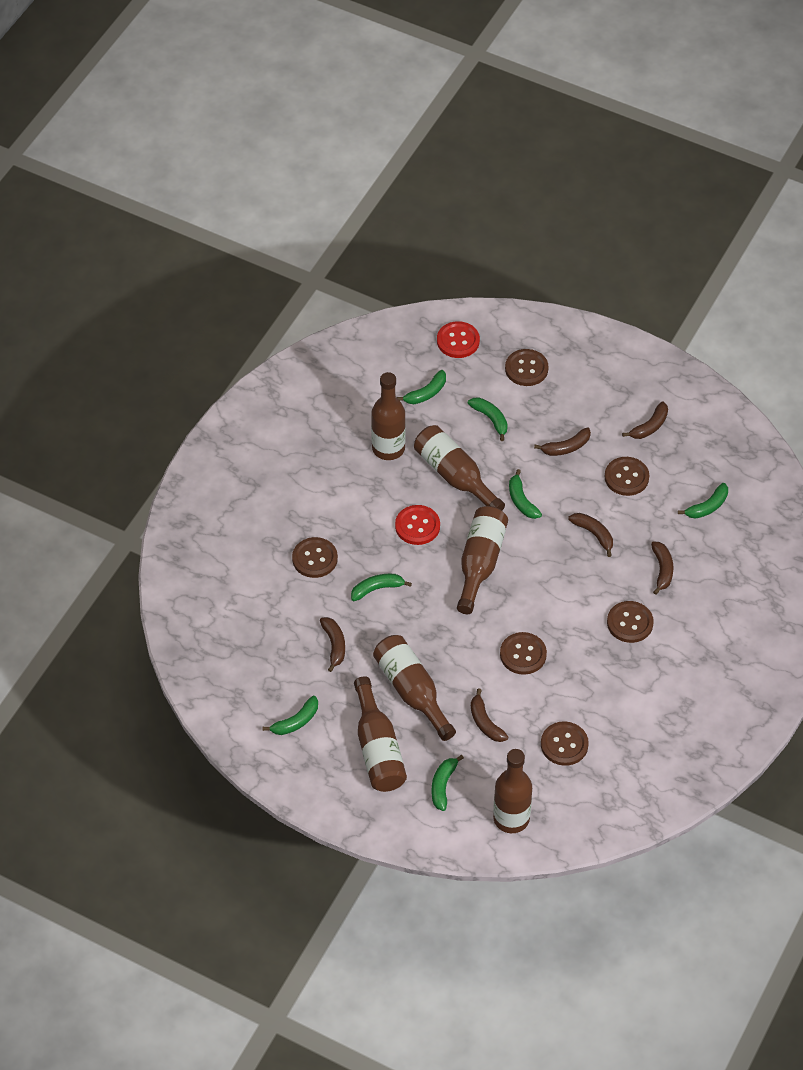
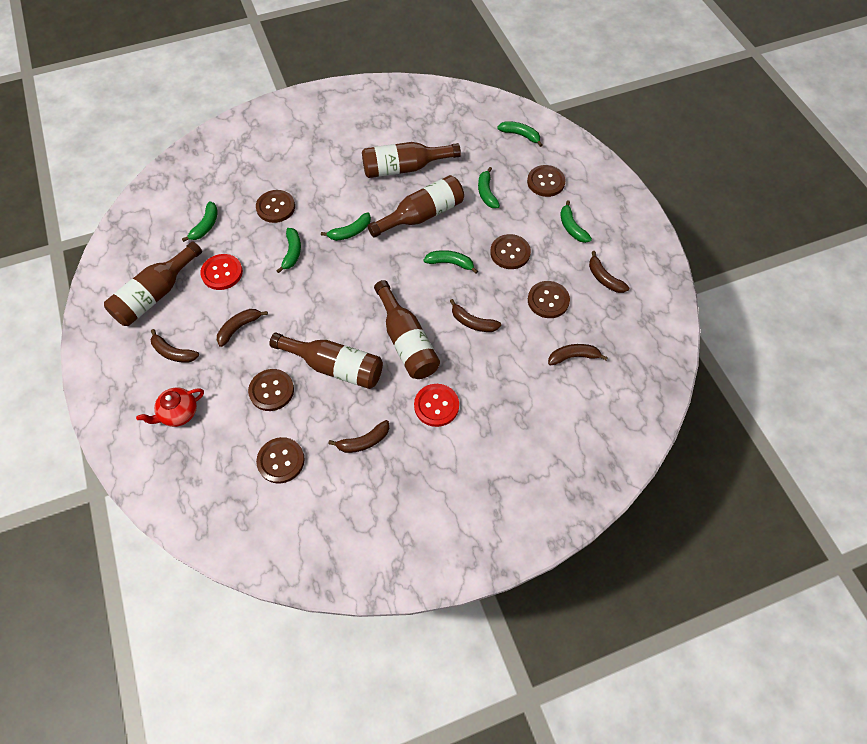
brown bottle: 6 -> 5
red teapot: 0 -> 1

